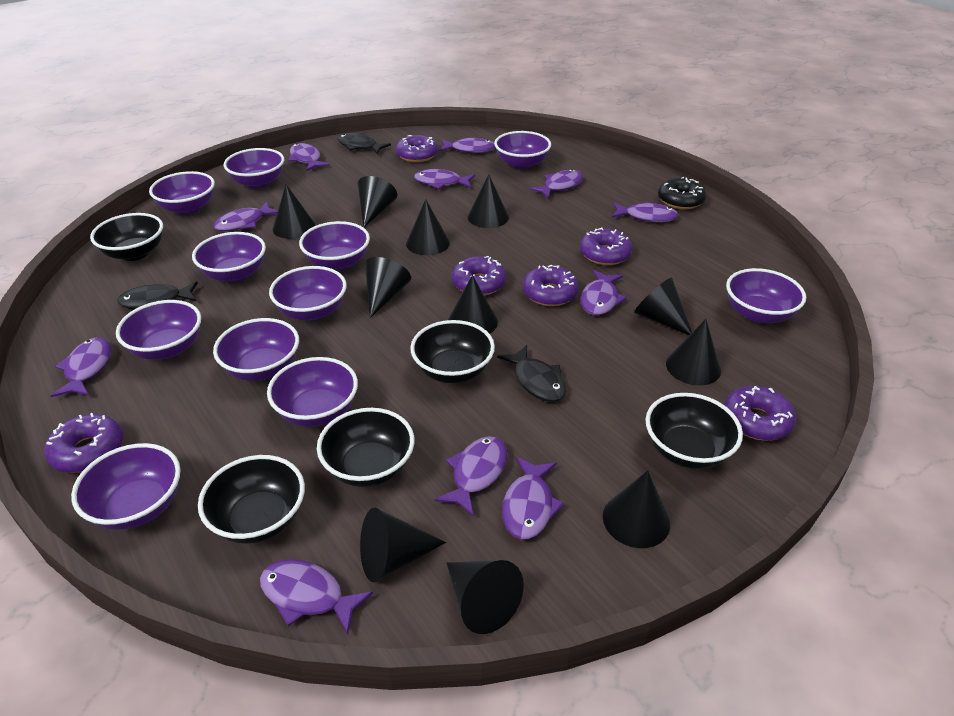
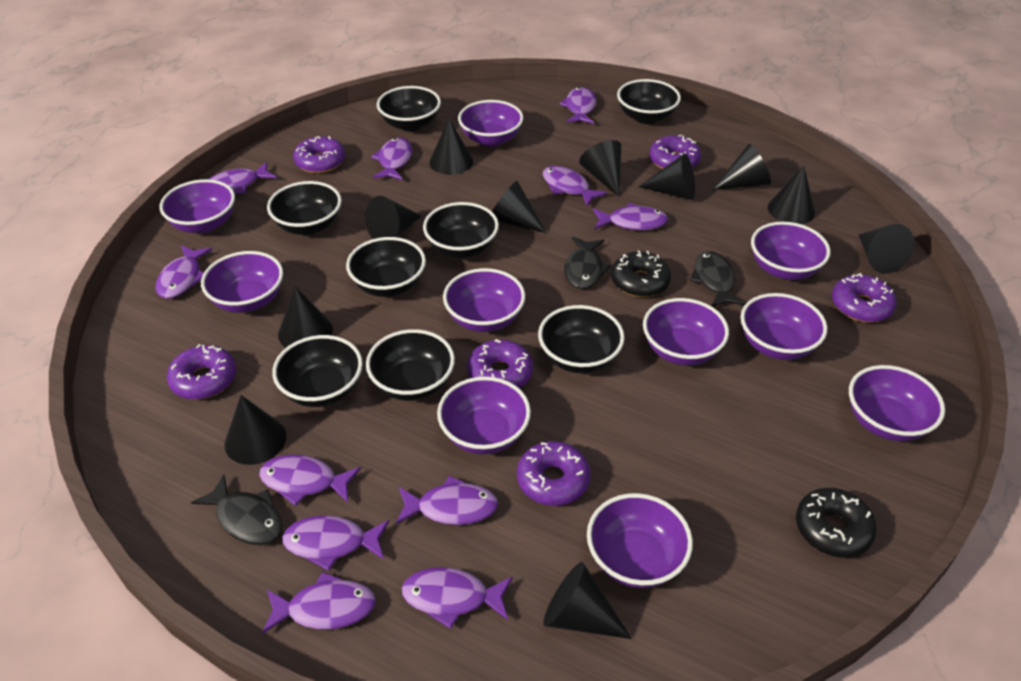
black bowl: 5 -> 8
black donut: 1 -> 2
purple bowl: 11 -> 10

